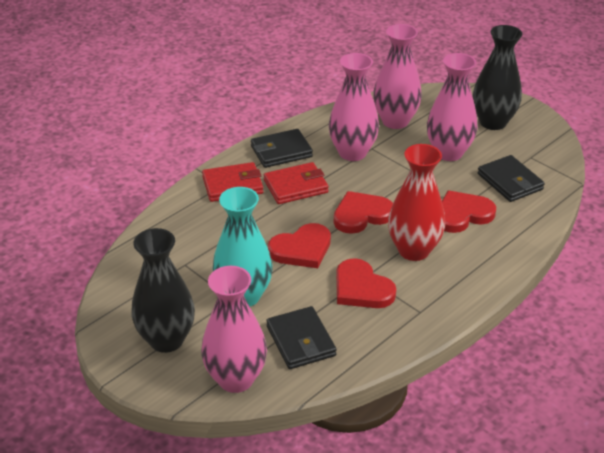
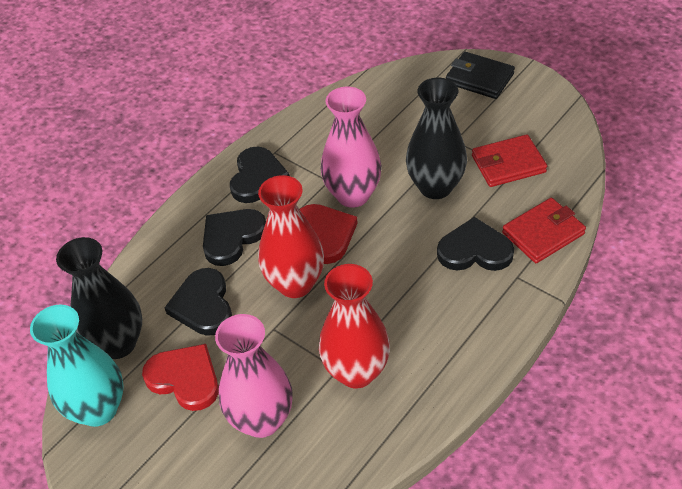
black heart: 0 -> 4
black wallet: 3 -> 1
pink vase: 4 -> 2
red heart: 4 -> 2
red vase: 1 -> 2

